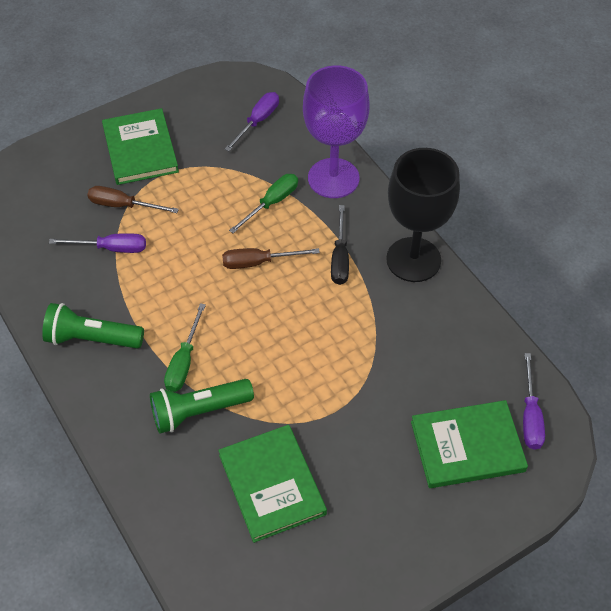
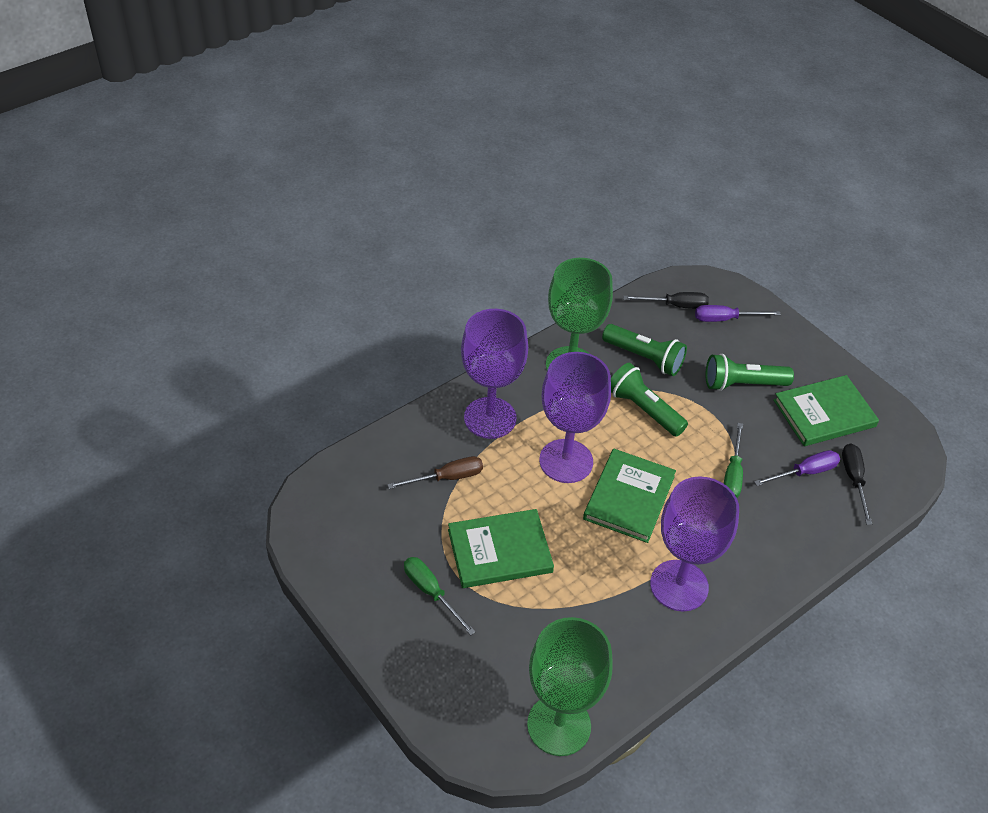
black goblet: 1 -> 0
black screwdriver: 1 -> 2
brown screwdriver: 2 -> 1
green flashlight: 2 -> 3
green goblet: 0 -> 2
purple goblet: 1 -> 3
purple screwdriver: 3 -> 2

